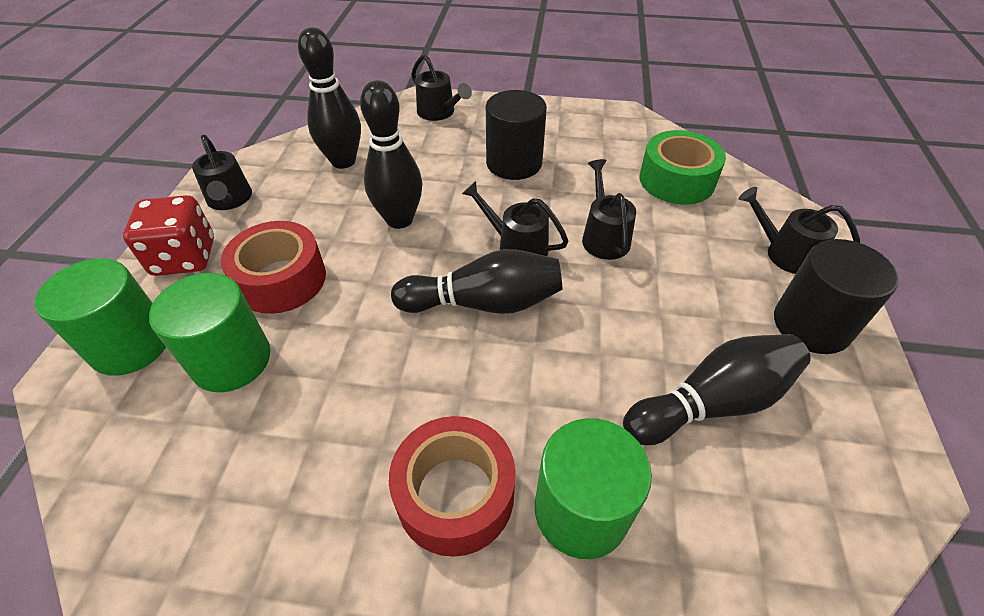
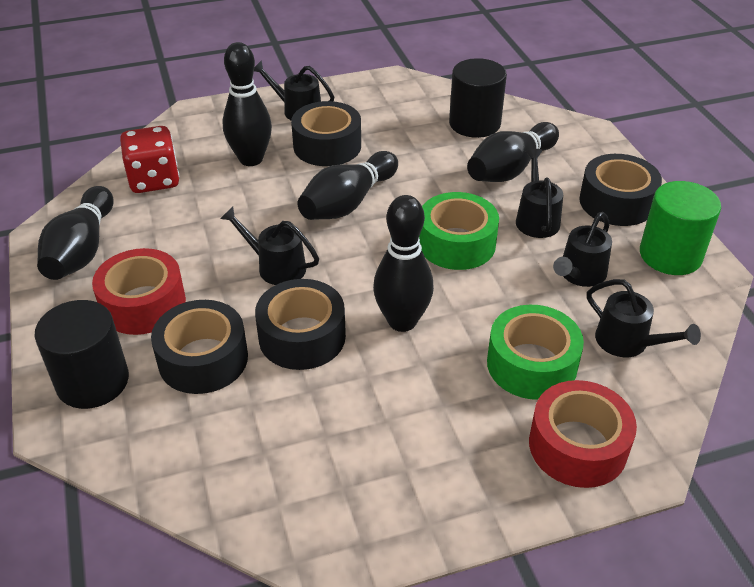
black bowling pin: 4 -> 5
black tape: 0 -> 4
green cylinder: 3 -> 1
green tape: 1 -> 2

